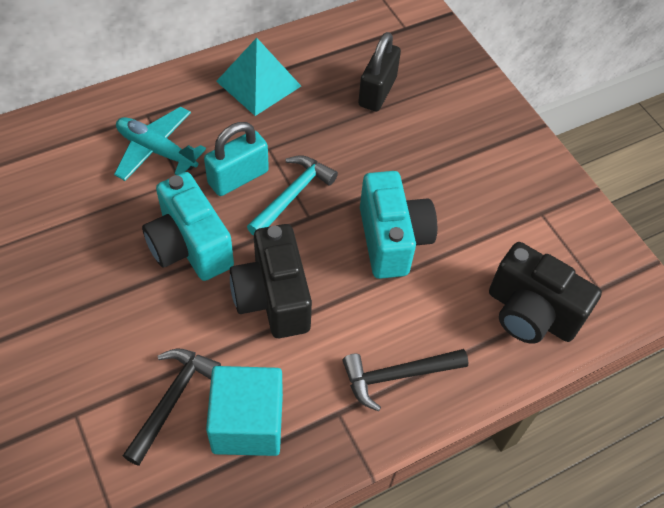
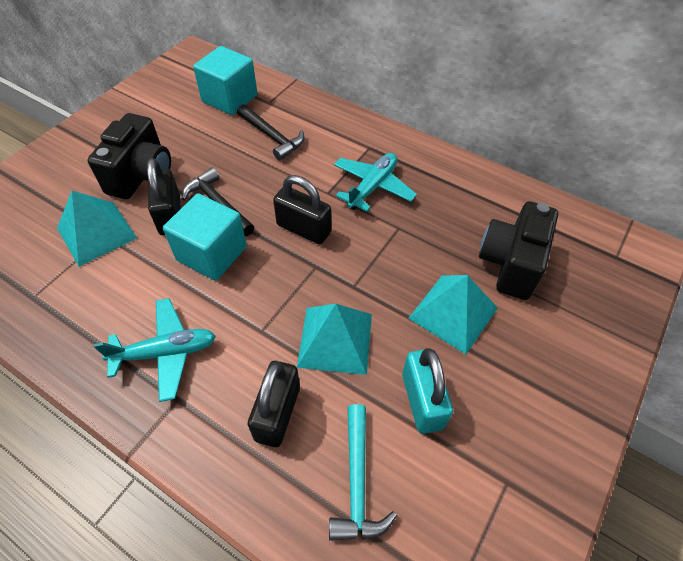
black padlock: 1 -> 3
turquoise camera: 2 -> 0
turquoise cube: 1 -> 2
turquoise plane: 1 -> 2
turquoise pyramid: 1 -> 3

